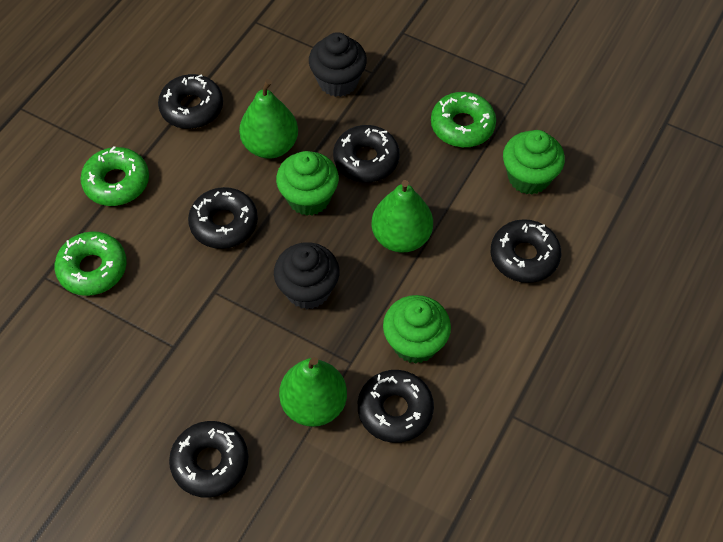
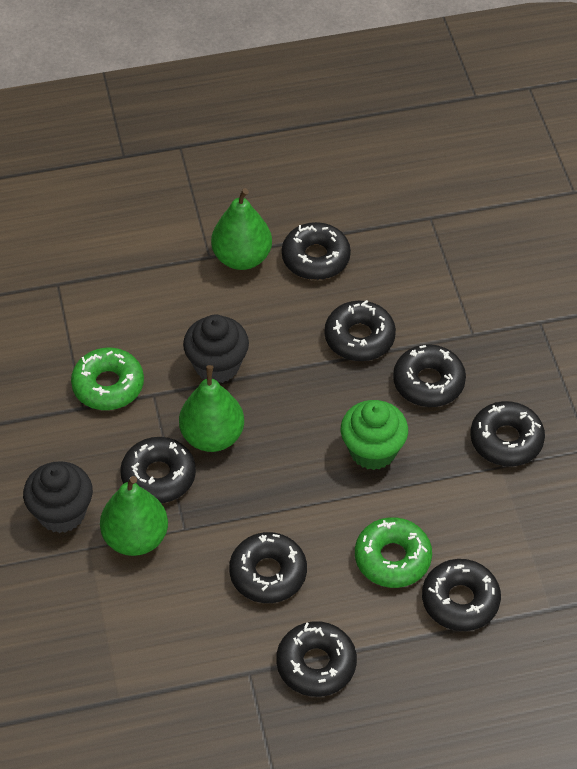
black donut: 6 -> 8
green cupcake: 3 -> 1
green donut: 3 -> 2

